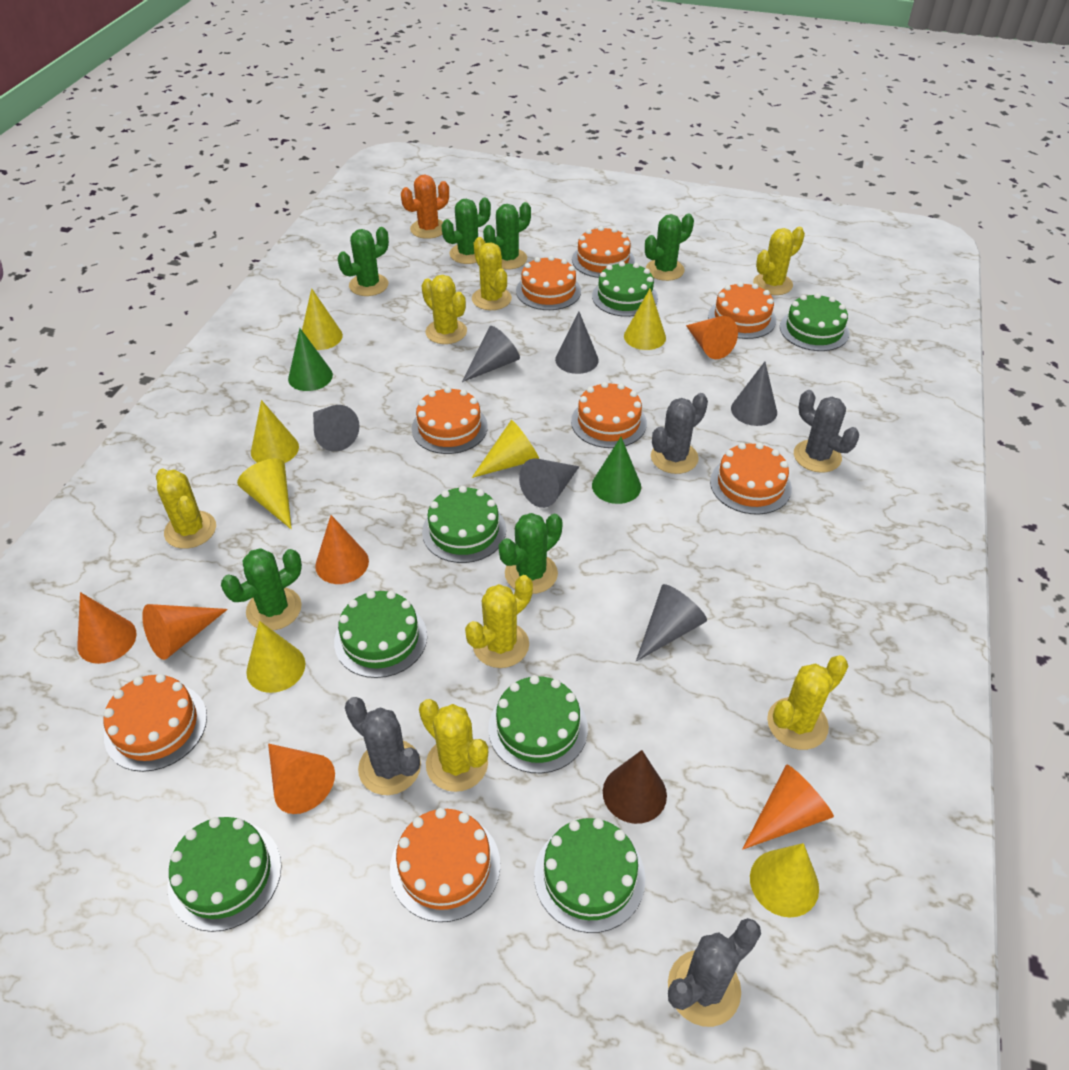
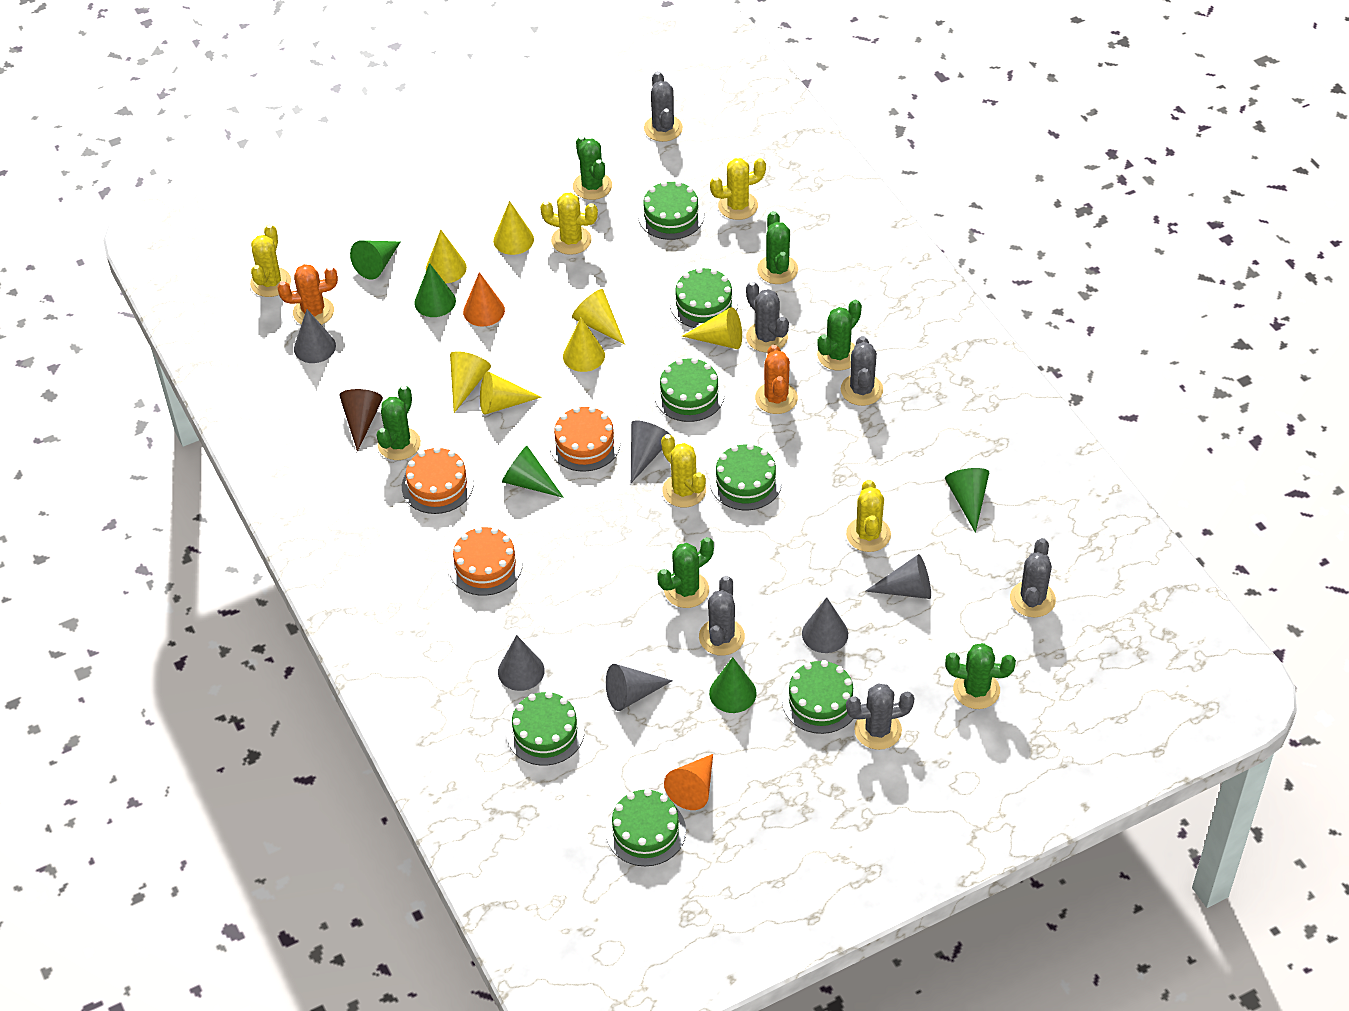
green cone: 2 -> 5
grey cactus: 4 -> 6
orange cactus: 1 -> 2
orange cake: 8 -> 3
orange cone: 6 -> 2
yellow cactus: 7 -> 5

